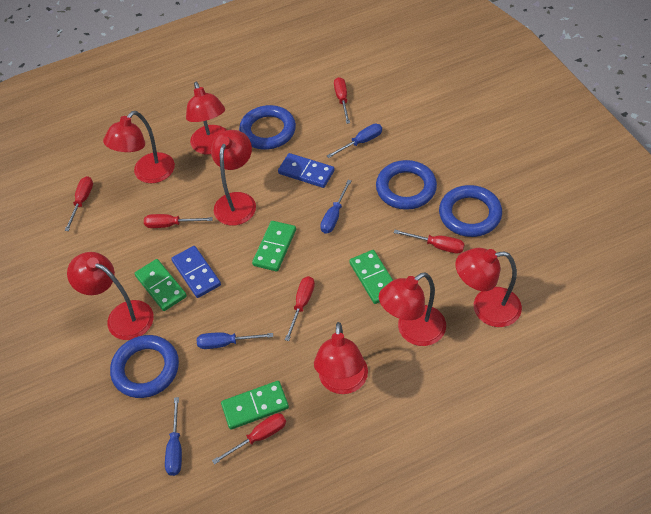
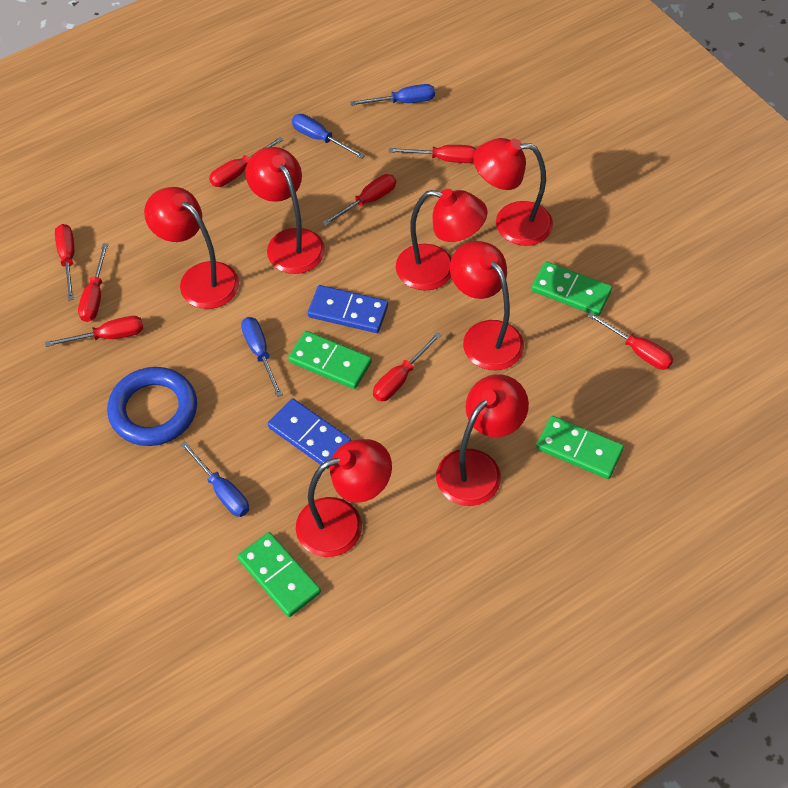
blue ring: 4 -> 1
red screwdriver: 6 -> 8

